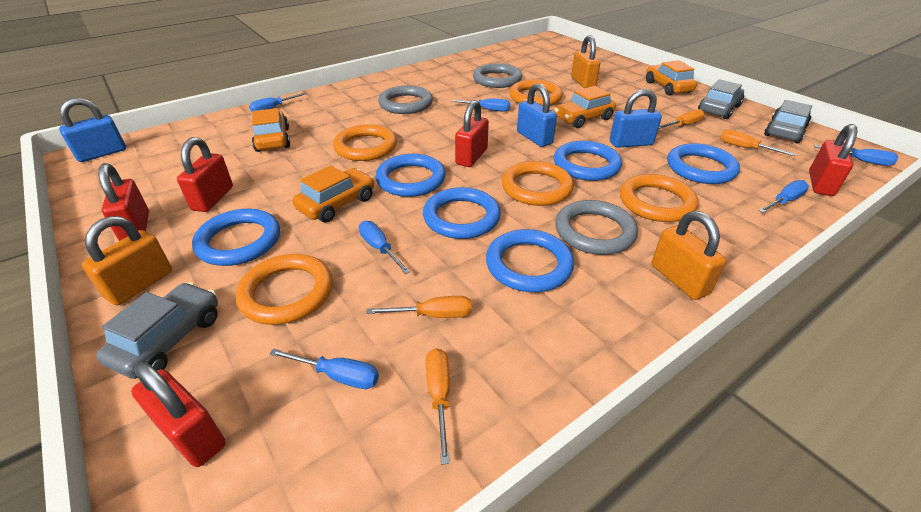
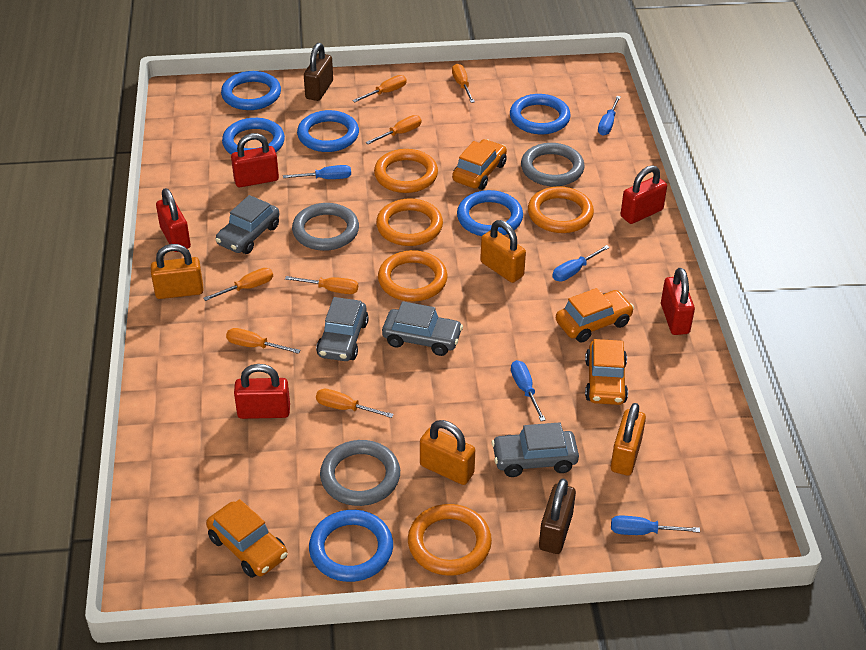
blue padlock: 3 -> 0
blue screwdriver: 6 -> 5
brown padlock: 0 -> 2
grey car: 3 -> 4
orange padlock: 3 -> 4
orange screwdriver: 4 -> 7

